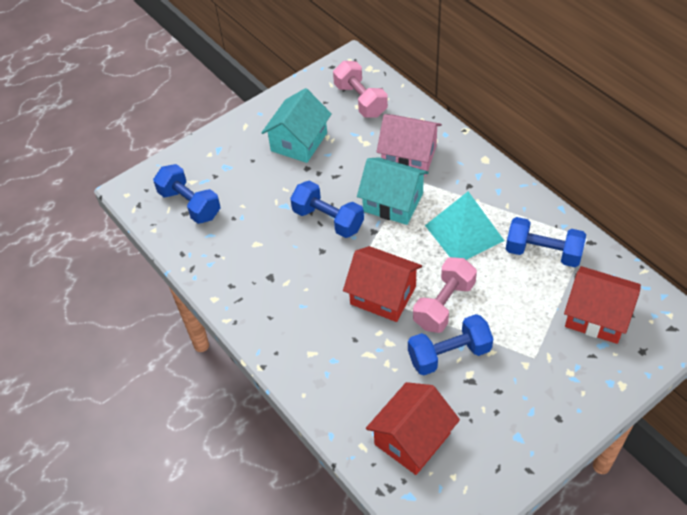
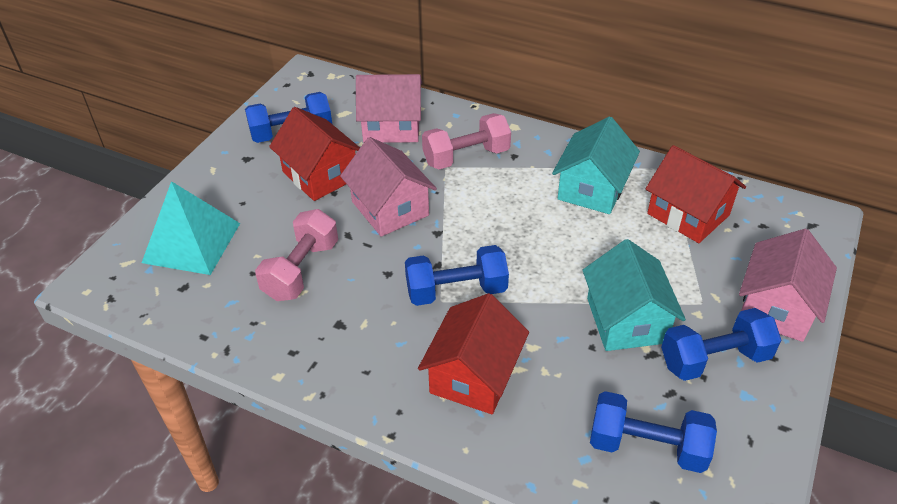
pink house: 1 -> 3

